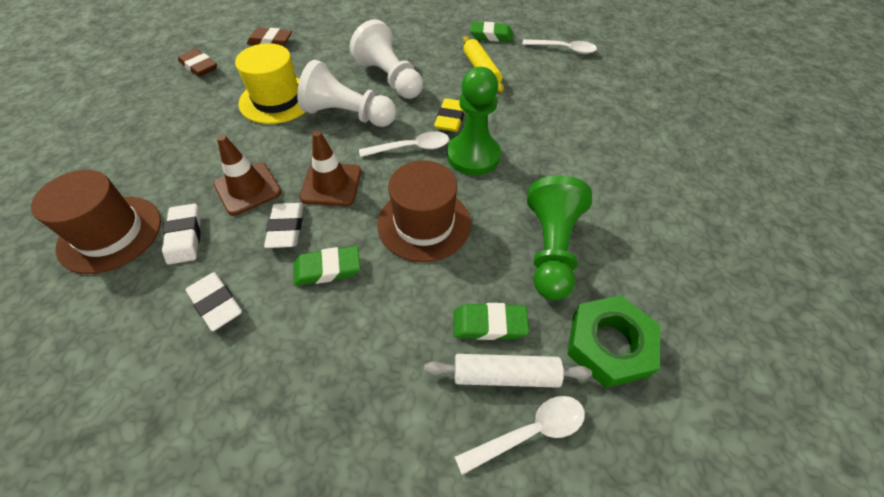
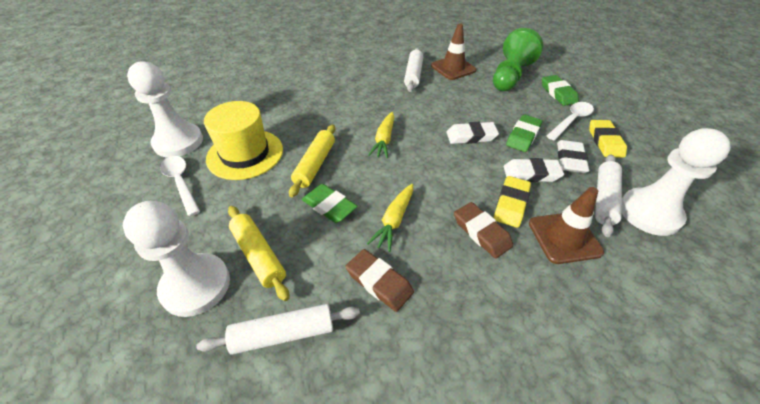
brown hat: 2 -> 0
green nut: 1 -> 0
green pawn: 2 -> 1
white pawn: 2 -> 3
white rolling pin: 1 -> 3
white spoon: 3 -> 2
yellow carrot: 0 -> 2
yellow eraser: 1 -> 2
yellow rolling pin: 1 -> 2

